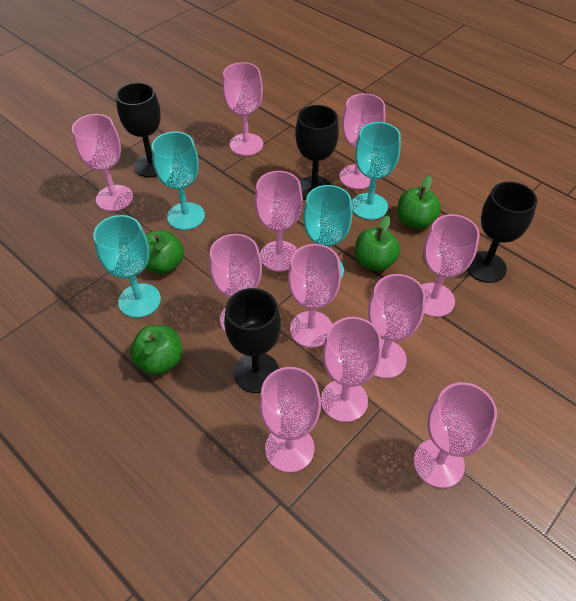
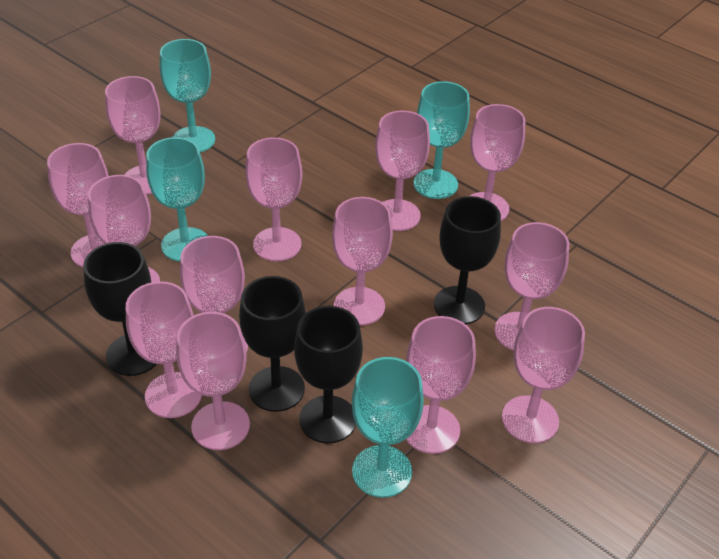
green apple: 4 -> 0
pink goblet: 11 -> 13

